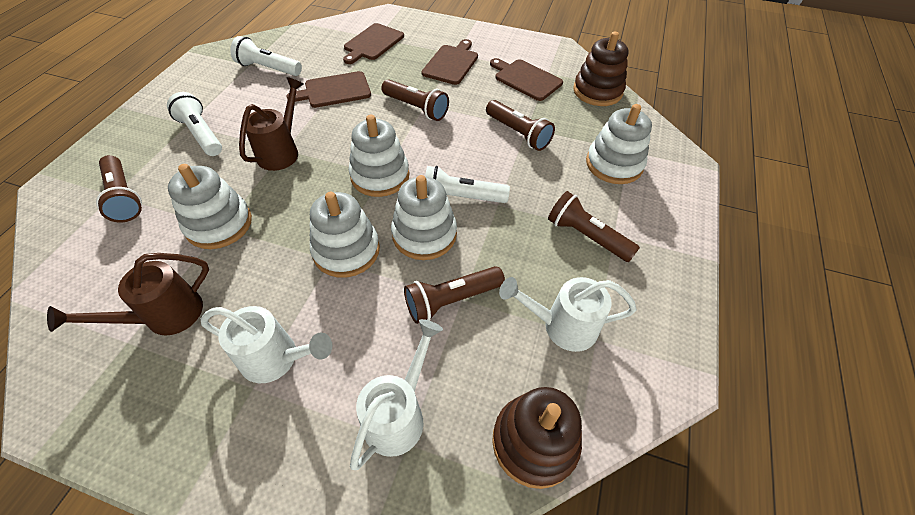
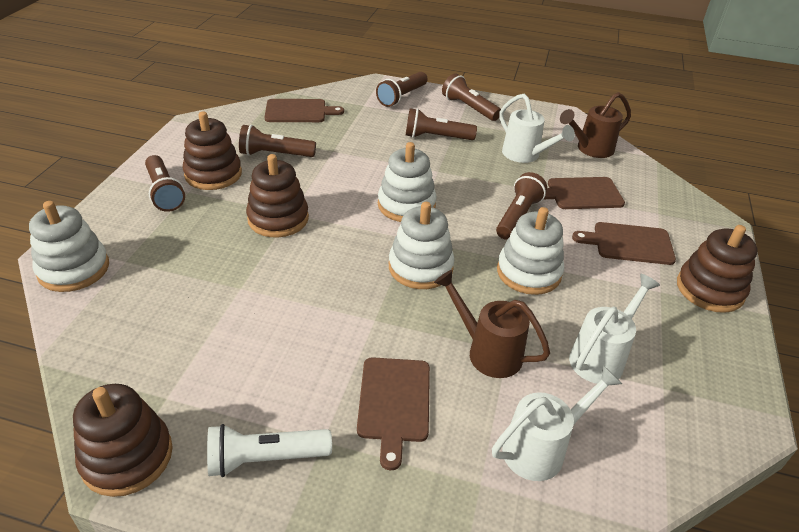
brown flashlight: 5 -> 6
brown stacking toy: 2 -> 4
white flashlight: 3 -> 1
white stacking toy: 5 -> 4

